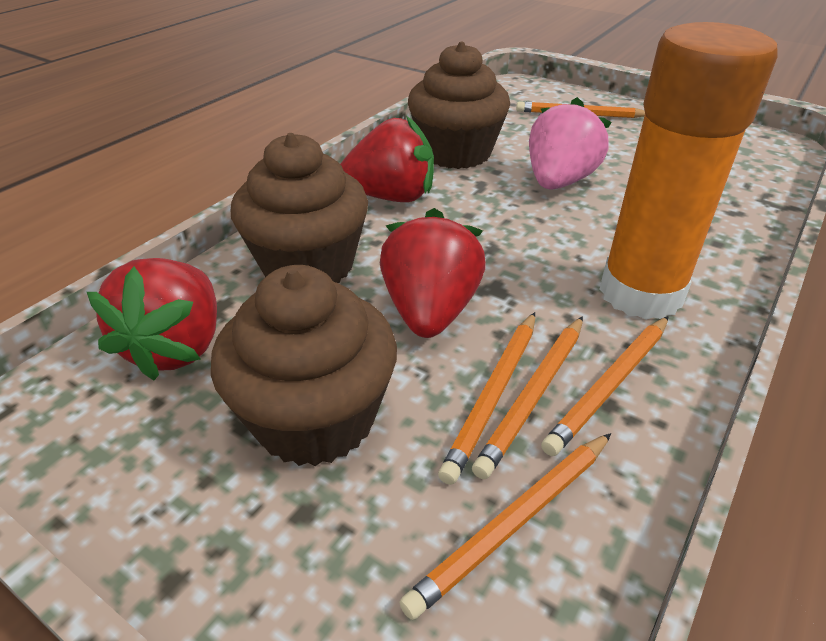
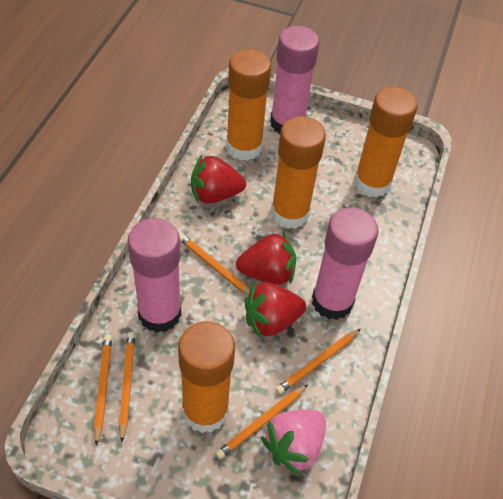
brown cupcake: 3 -> 0
orange glue stick: 1 -> 4
pink glue stick: 0 -> 3

